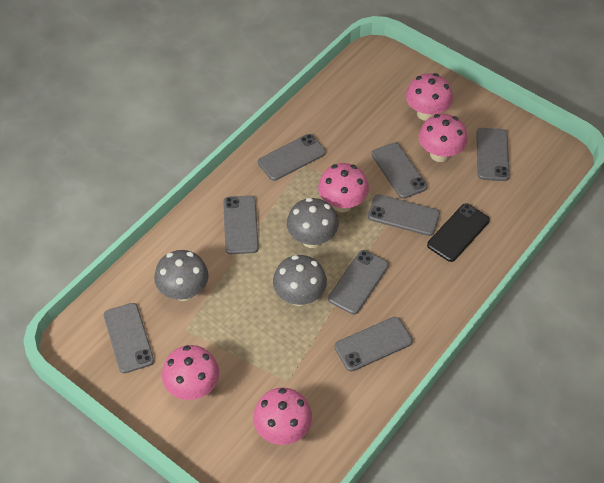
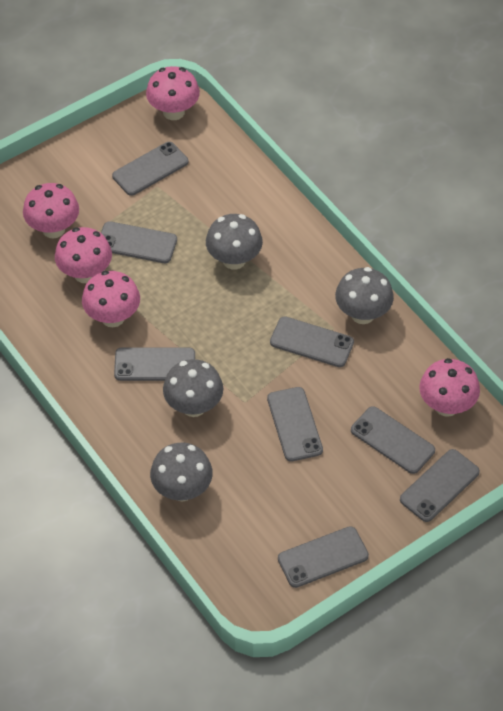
black phone: 1 -> 0
grey mushroom: 3 -> 4

